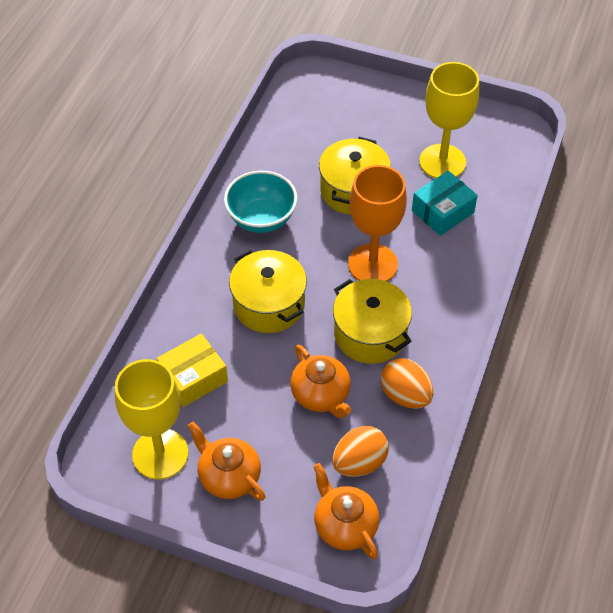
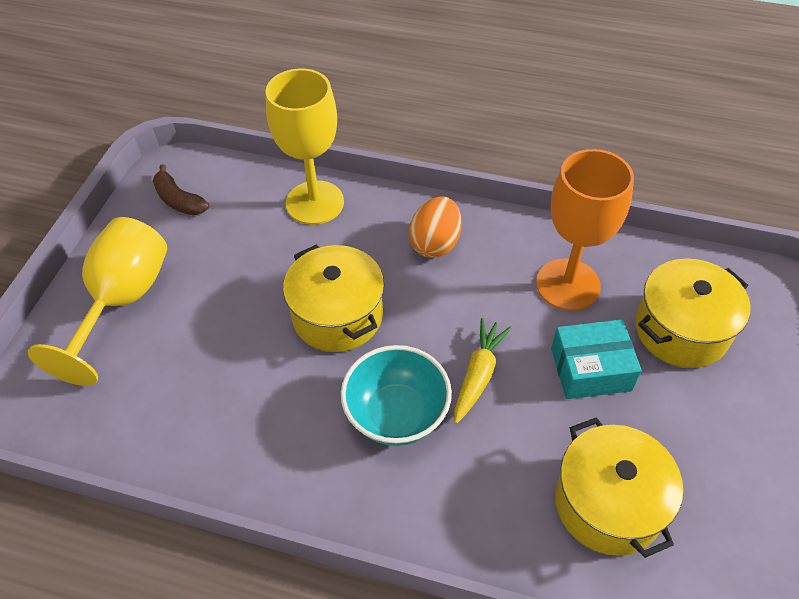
brown banana: 0 -> 1
orange egg: 2 -> 1
orange teapot: 3 -> 0
yellow box: 1 -> 0
yellow carrot: 0 -> 1

